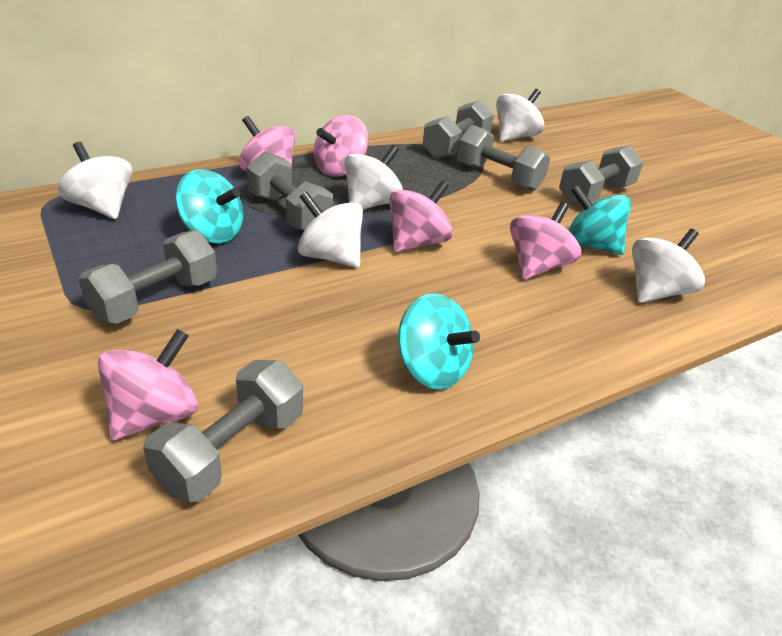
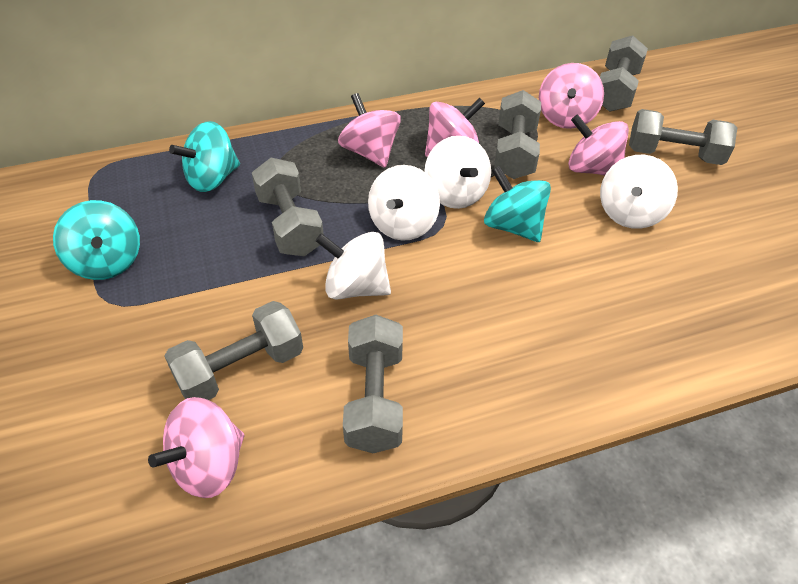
white spinning top: 5 -> 4

